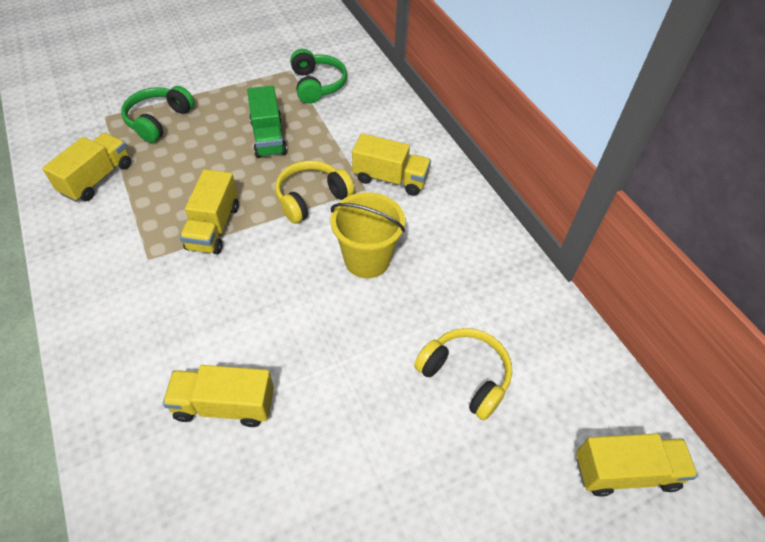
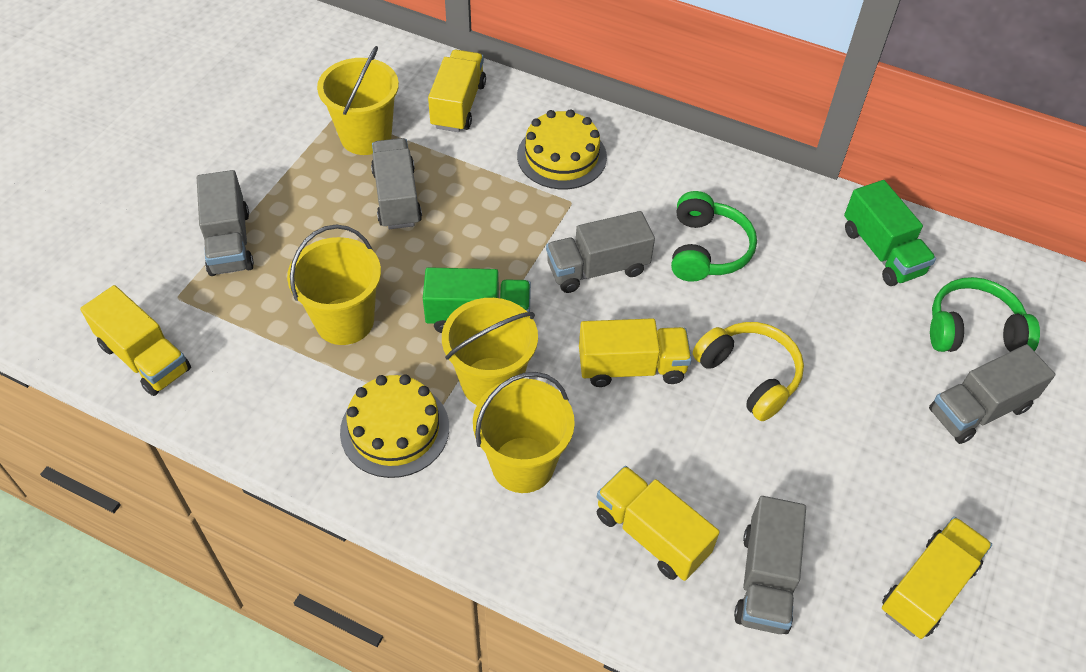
green truck: 1 -> 2
grey truck: 0 -> 5
yellow bucket: 1 -> 4
yellow cake: 0 -> 2
yellow headphones: 2 -> 1

